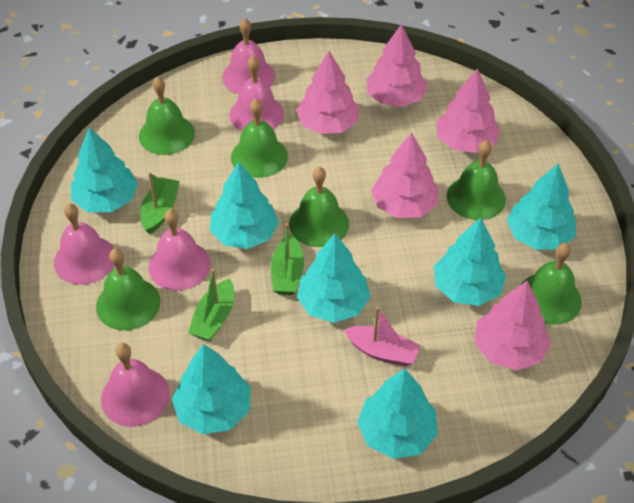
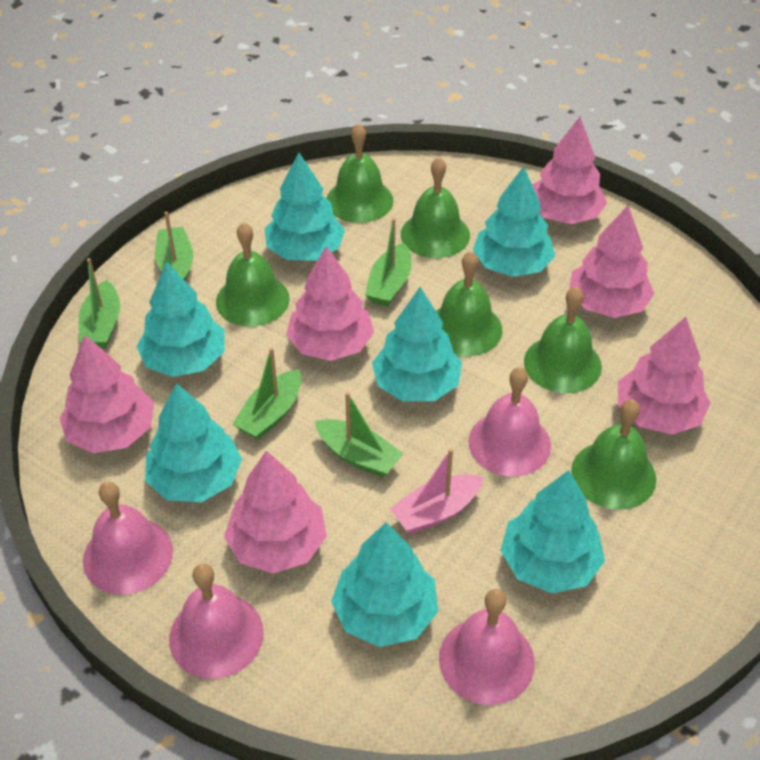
green boat: 3 -> 5
pink bell: 5 -> 4
pink tree: 5 -> 6

